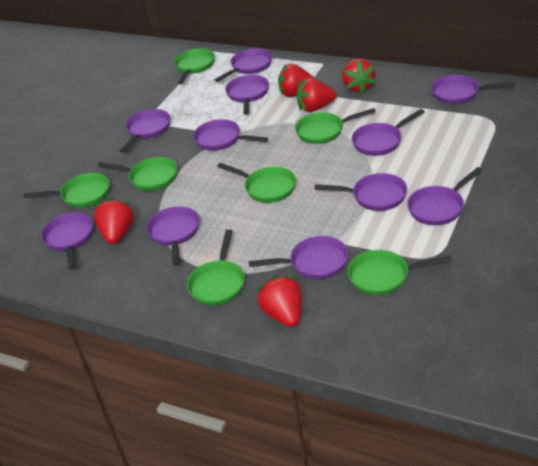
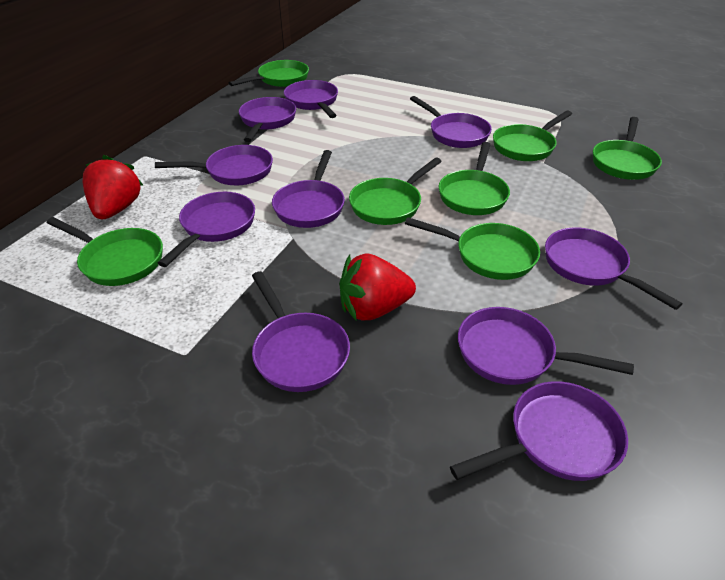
purple pan: 11 -> 10
red strawberry: 5 -> 2

